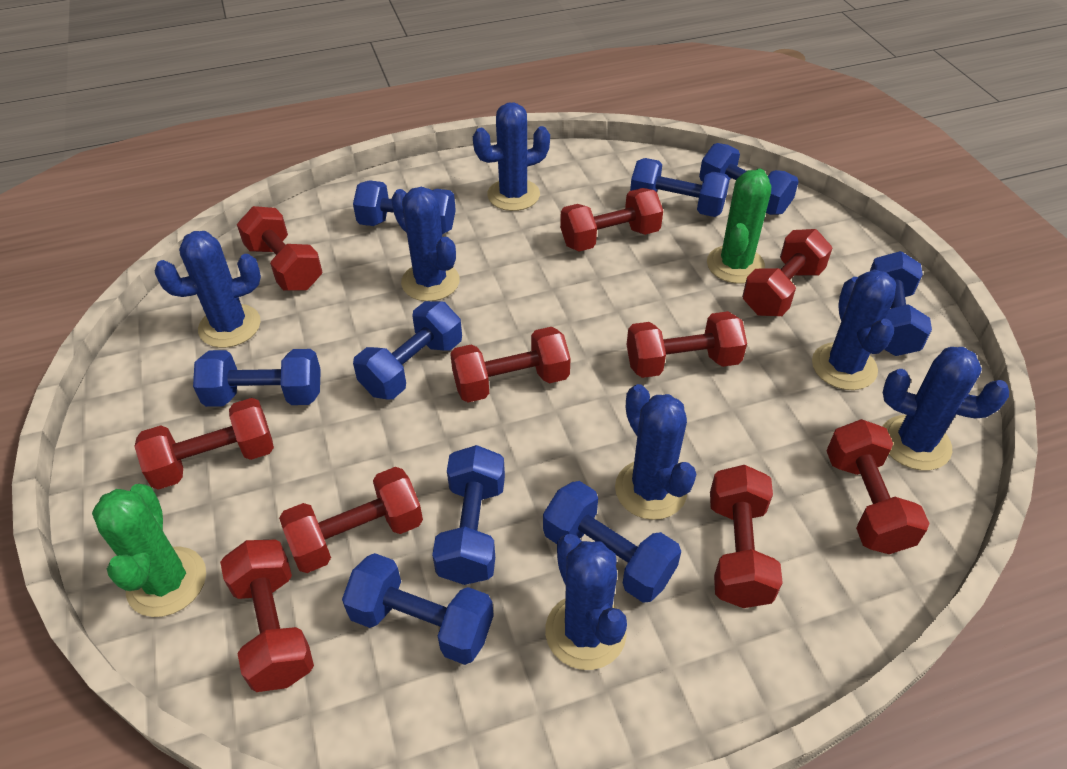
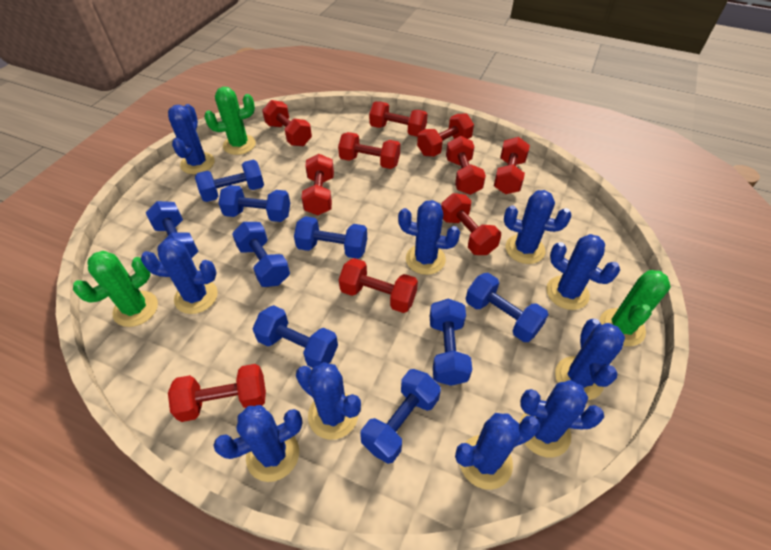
blue cactus: 7 -> 10
green cactus: 2 -> 3

